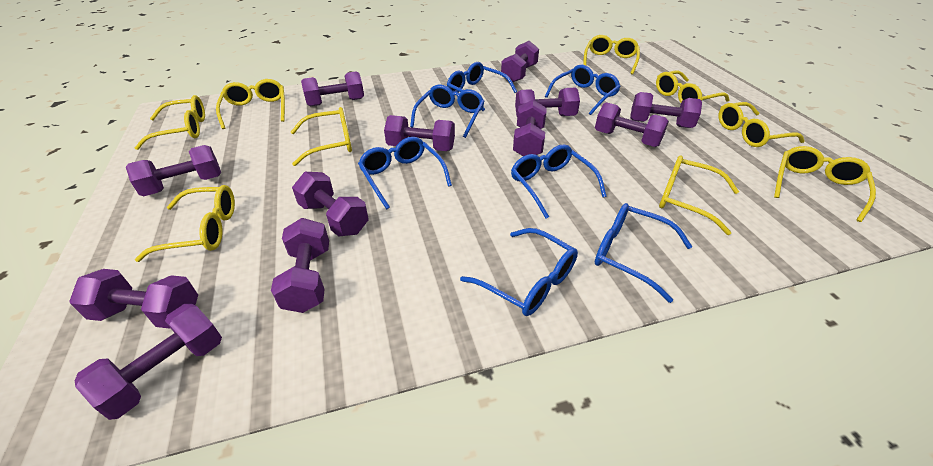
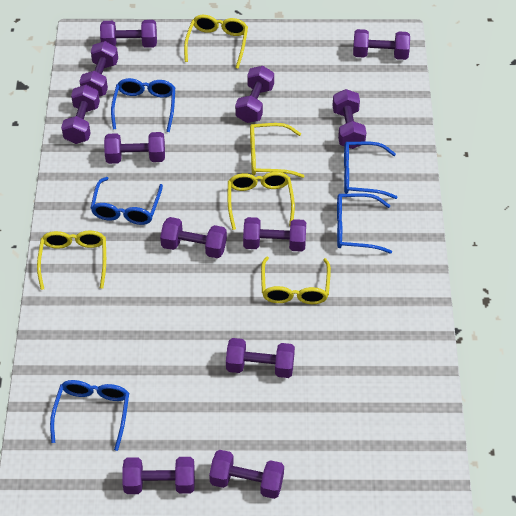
blue glasses: 7 -> 5
yellow glasses: 9 -> 5

